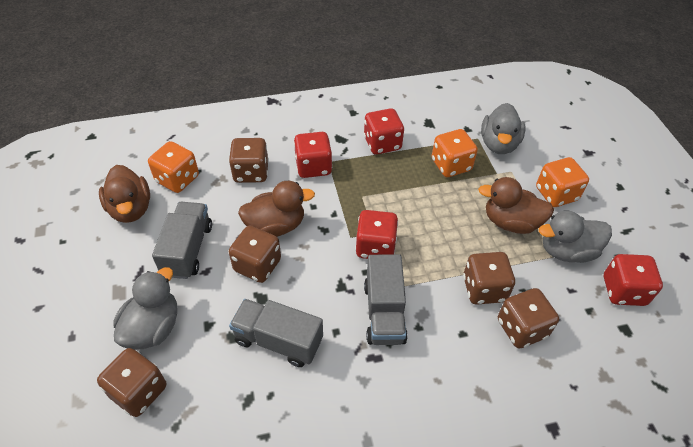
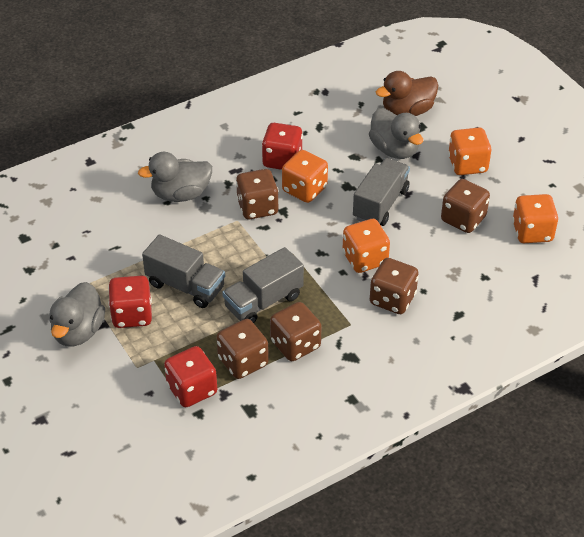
brown duck: 3 -> 1
orange dice: 3 -> 4
red dice: 4 -> 3

